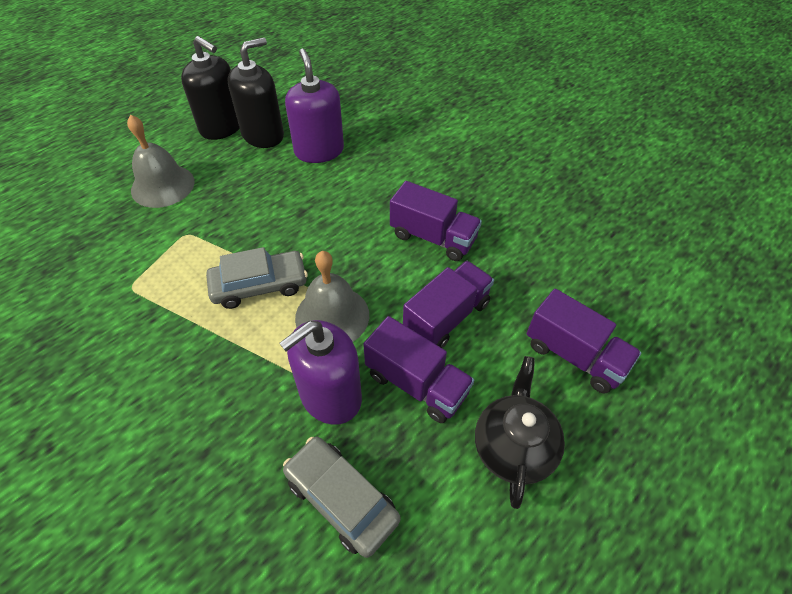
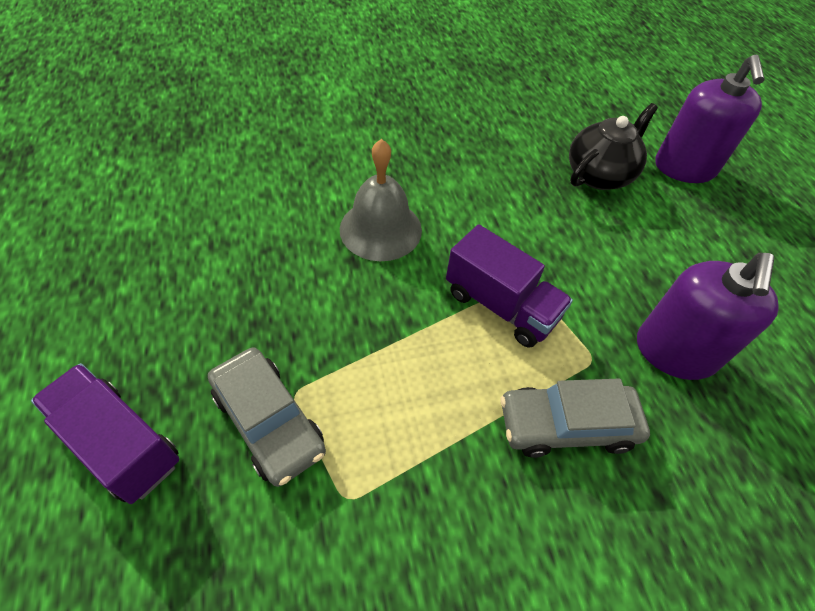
black soap dispenser: 2 -> 0
grey bell: 2 -> 1
purple truck: 4 -> 2

